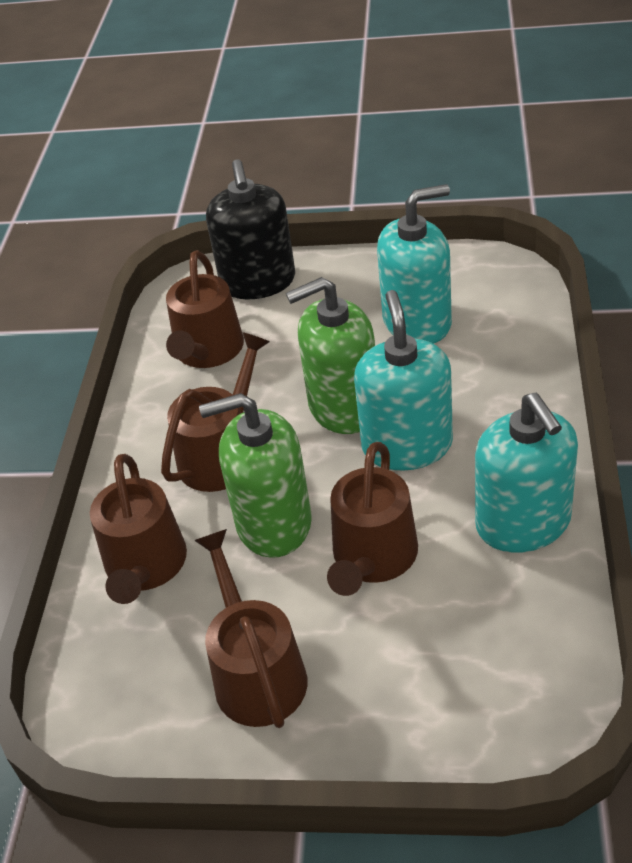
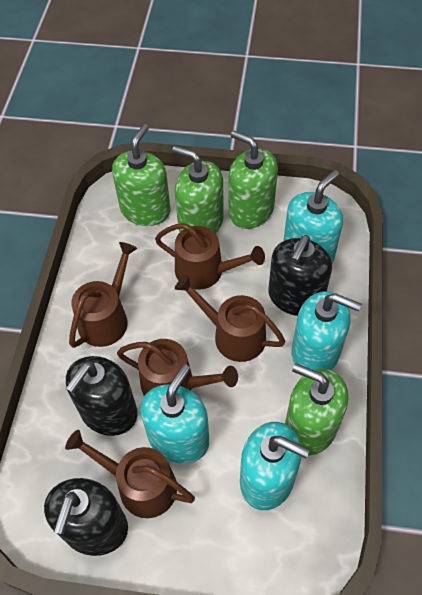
black soap dispenser: 1 -> 3
green soap dispenser: 2 -> 4
turquoise soap dispenser: 3 -> 4

